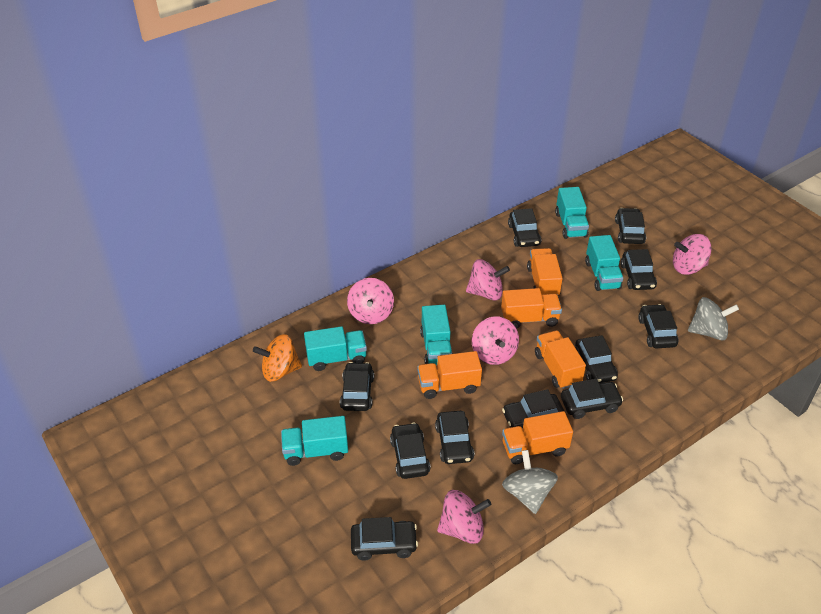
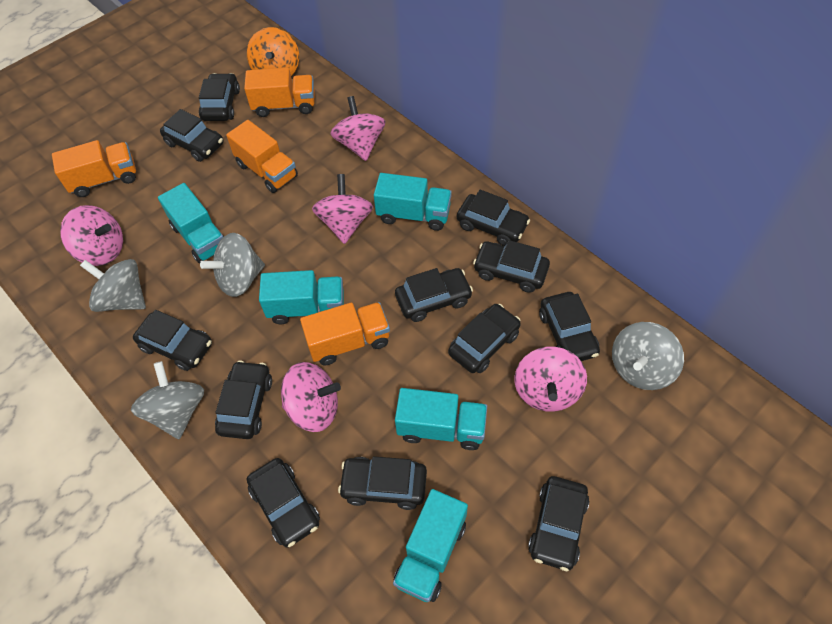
black car: 11 -> 12
grey spinning top: 2 -> 4
orange truck: 5 -> 4

